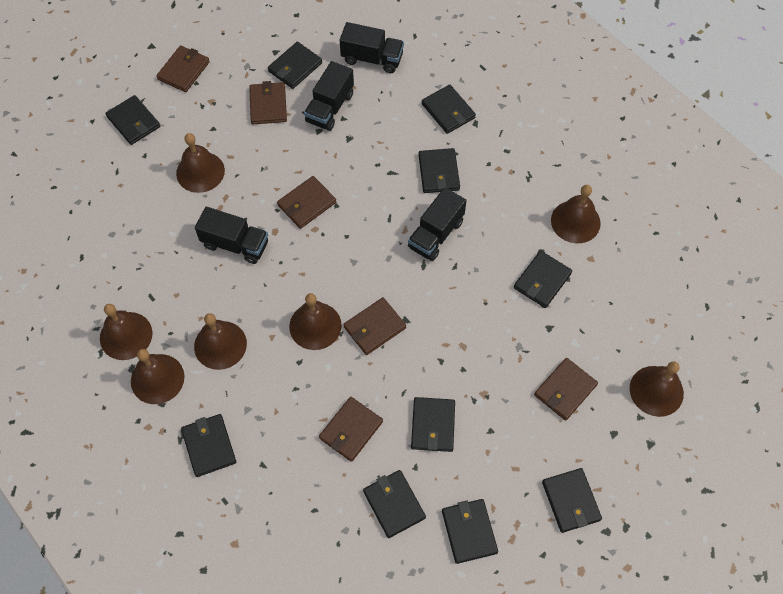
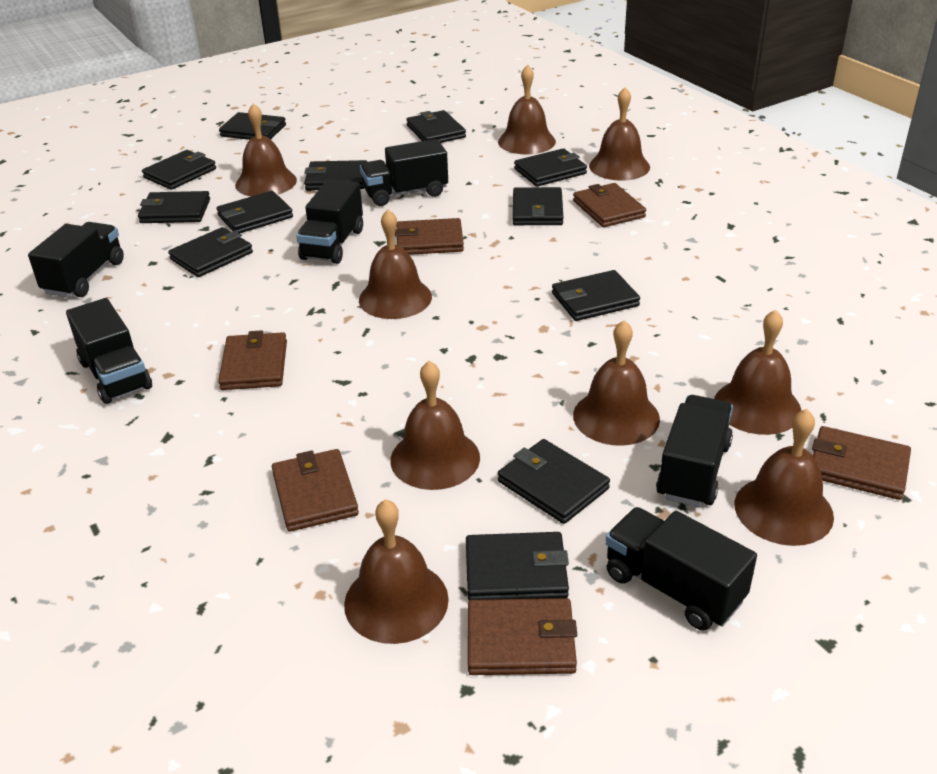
black truck: 4 -> 6
black wallet: 10 -> 12
brown bell: 7 -> 9

